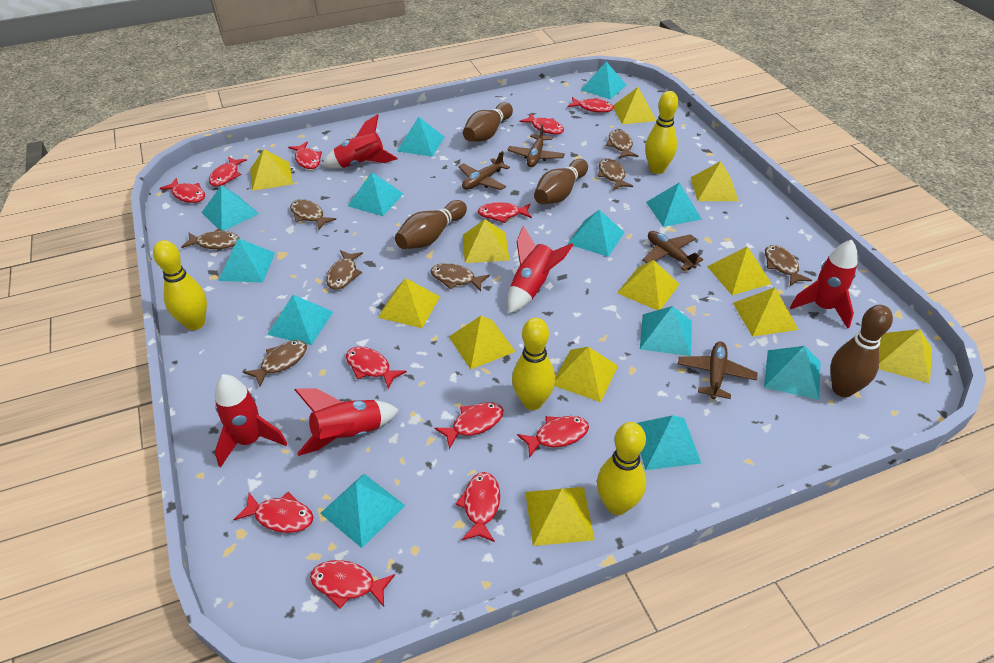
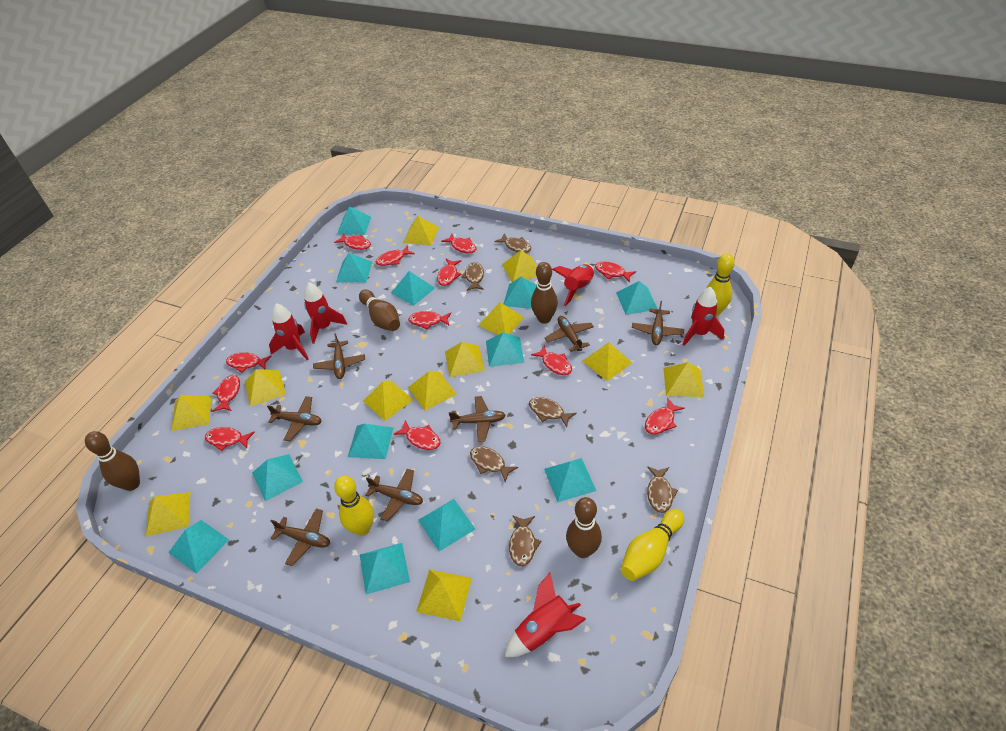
brown fish: 8 -> 6
brown plane: 4 -> 7
yellow bowling pin: 4 -> 3

